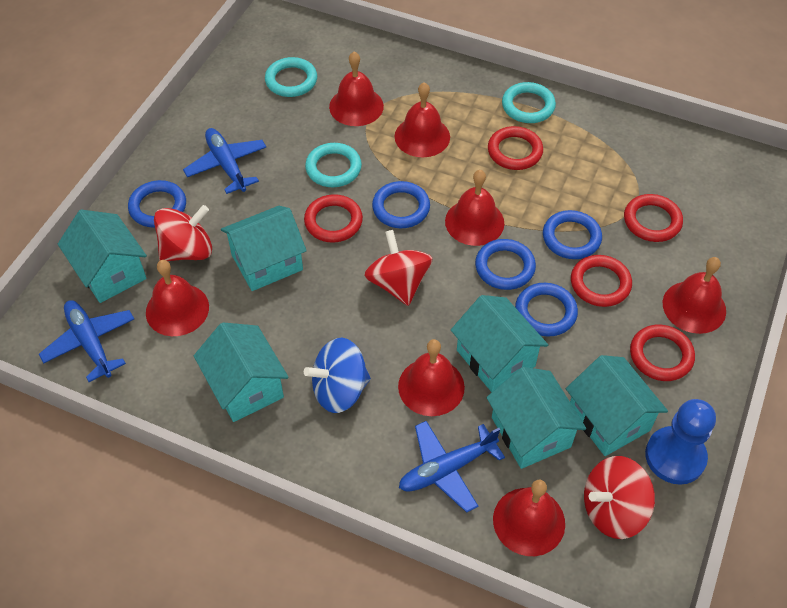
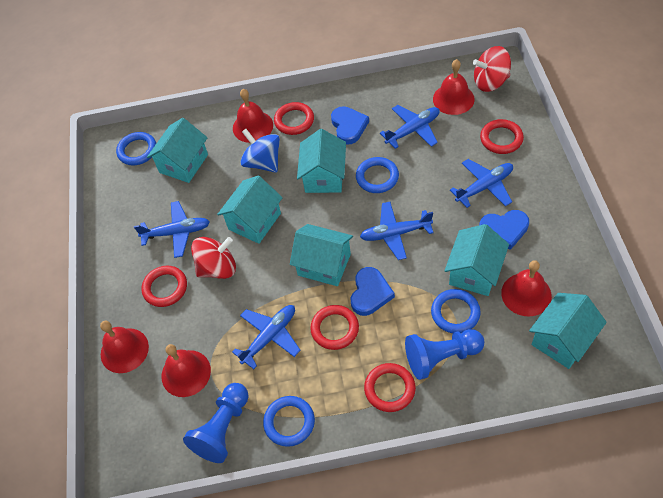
blue heart: 0 -> 3
blue pawn: 1 -> 2
blue plane: 3 -> 5
blue ring: 5 -> 4
red bell: 7 -> 5
red spinning top: 3 -> 2
turquoise ring: 3 -> 0

